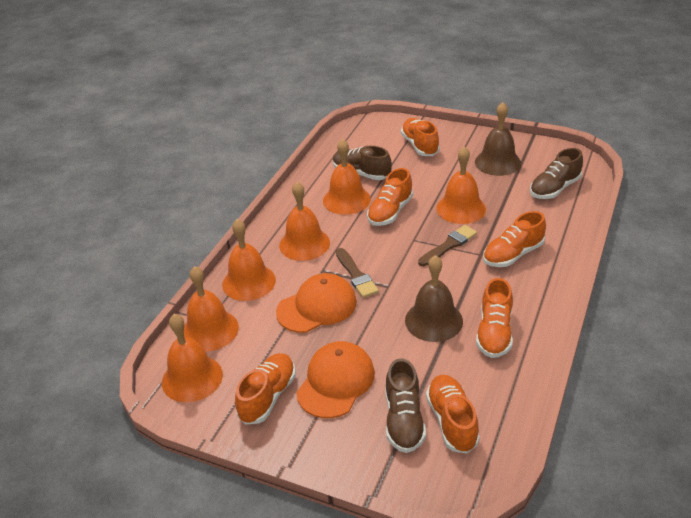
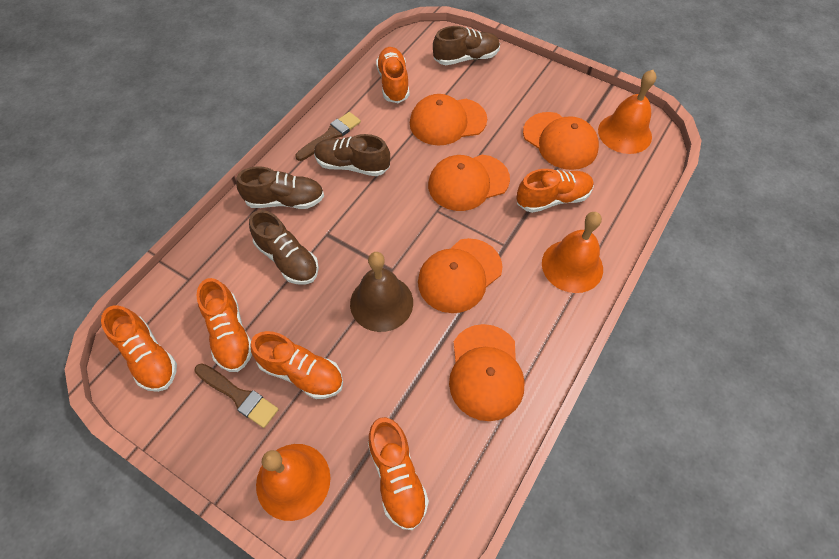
brown bell: 2 -> 1
brown shoe: 3 -> 4
orange bell: 6 -> 3
orange cap: 2 -> 5

